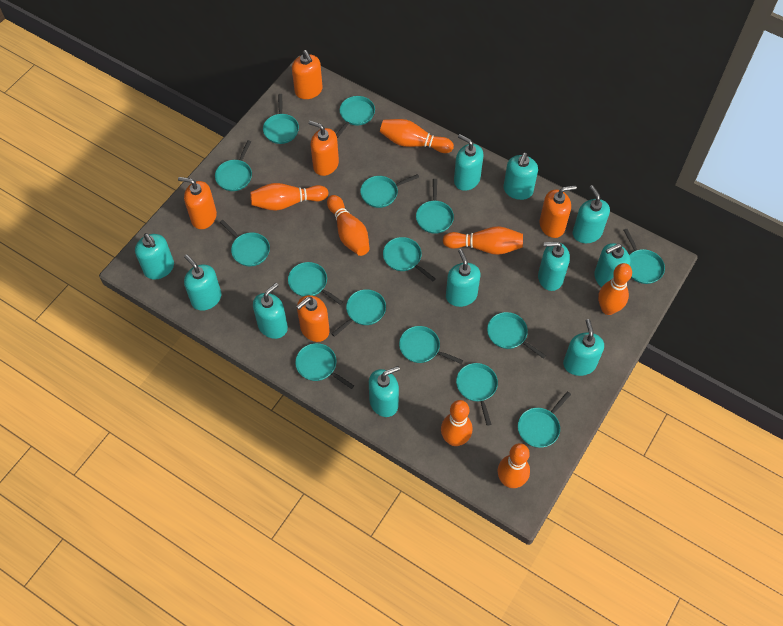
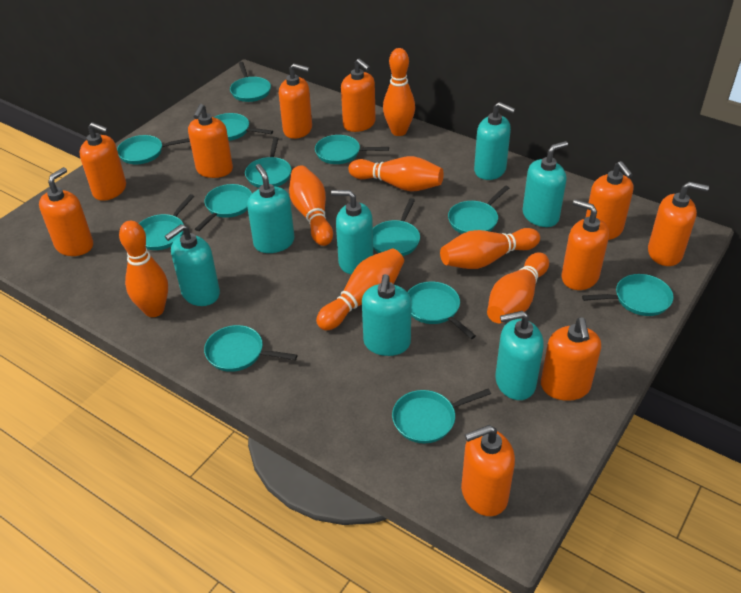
orange soap dispenser: 5 -> 10
turquoise pan: 15 -> 13
turquoise soap dispenser: 11 -> 7

